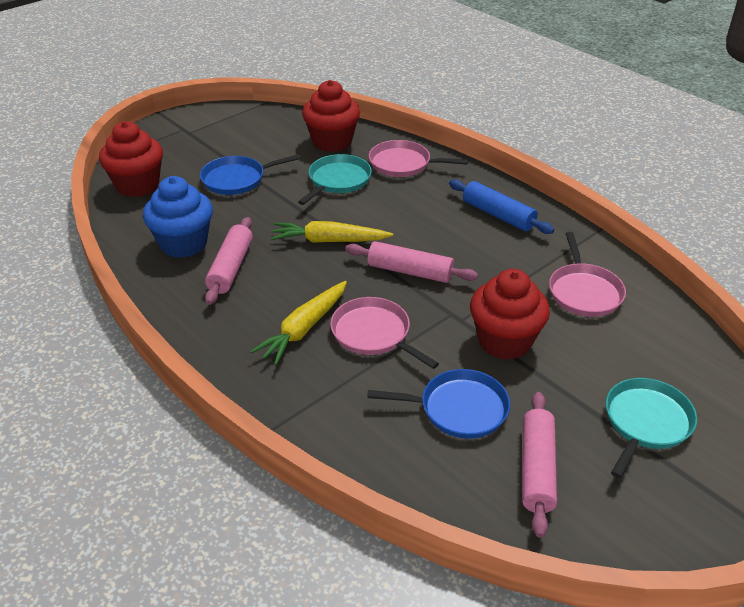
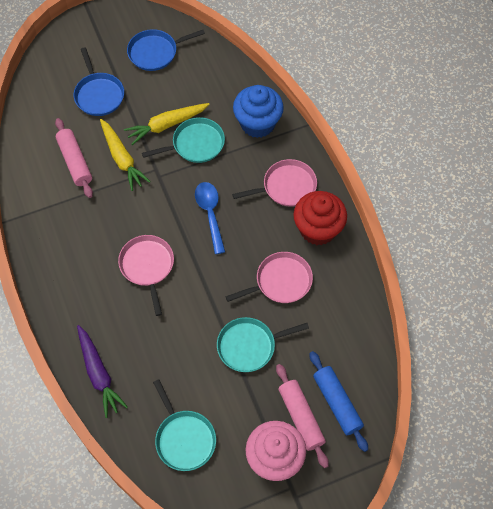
blue spoon: 0 -> 1
pink cupcake: 0 -> 1
pink rolling pin: 3 -> 2
purple carrot: 0 -> 1
red cupcake: 3 -> 1
turquoise pan: 2 -> 3

